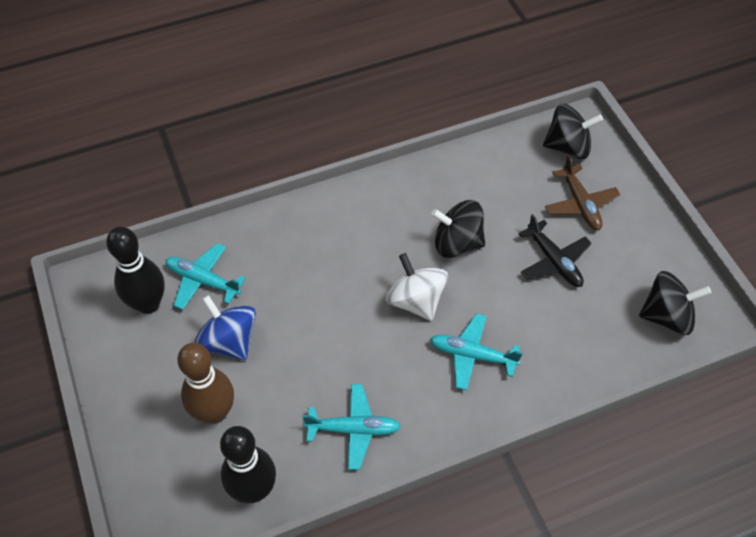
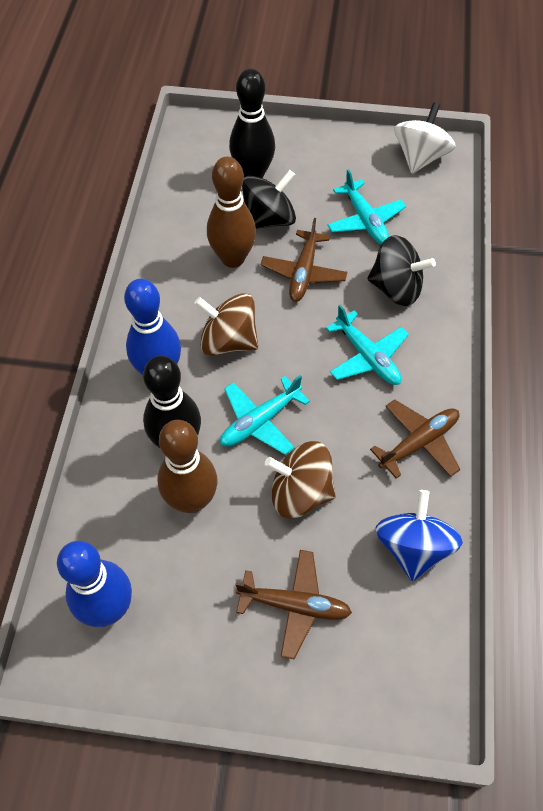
black plane: 1 -> 0
black spinning top: 3 -> 2
blue bowling pin: 0 -> 2
brown bowling pin: 1 -> 2
brown plane: 1 -> 3
brown spinning top: 0 -> 2

